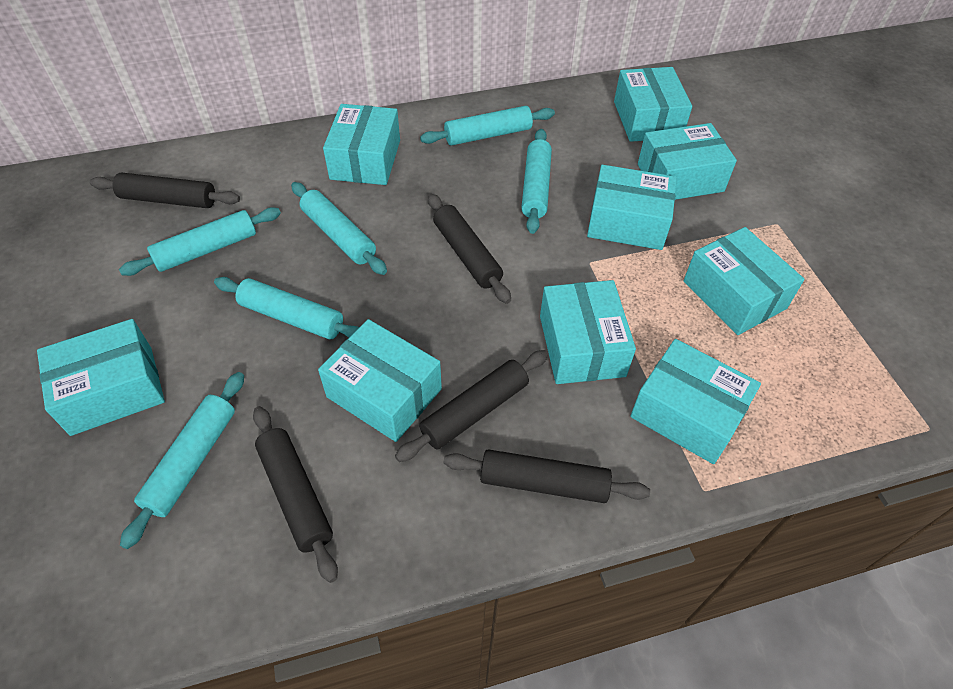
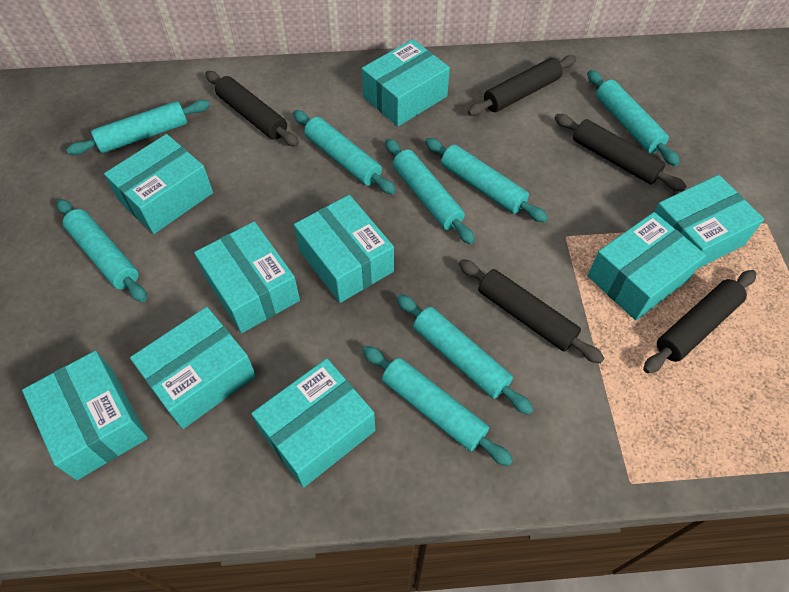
turquoise rolling pin: 6 -> 8

